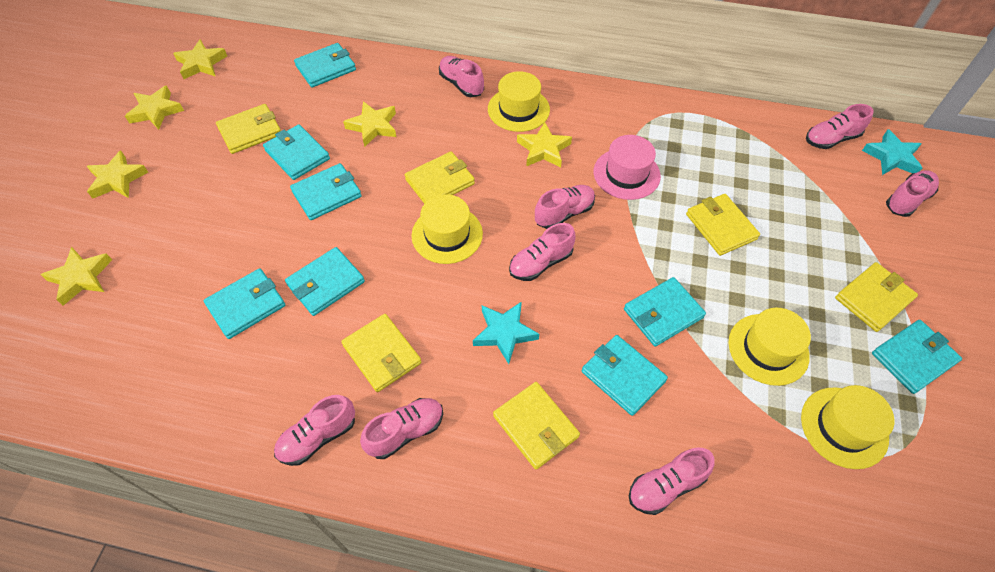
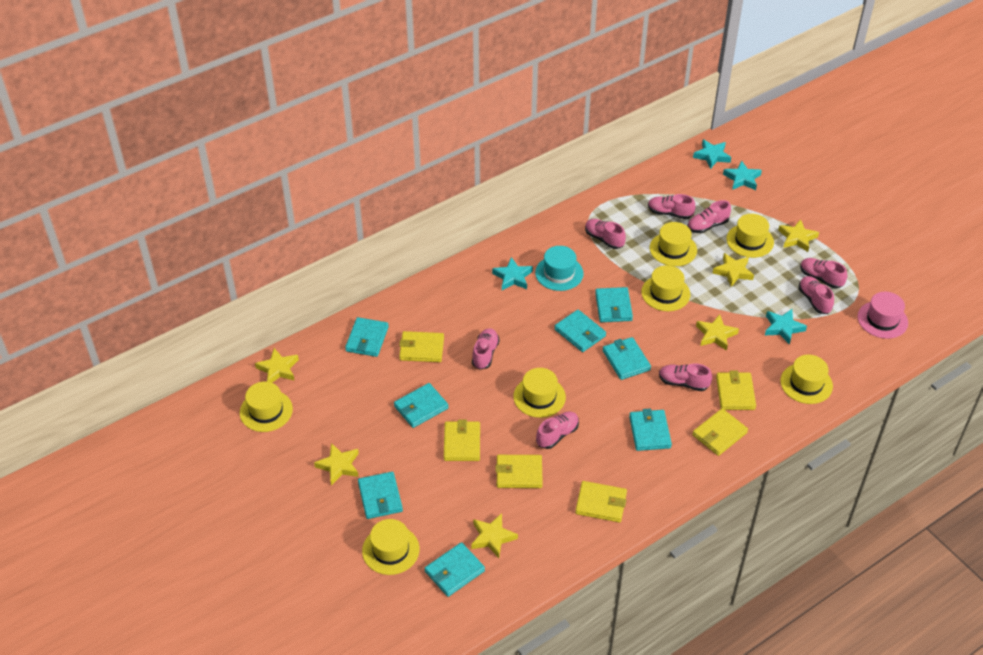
turquoise hat: 0 -> 1
turquoise star: 2 -> 4
yellow hat: 4 -> 7

